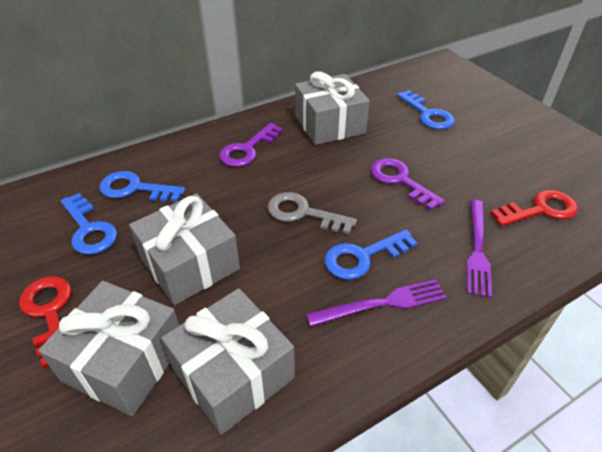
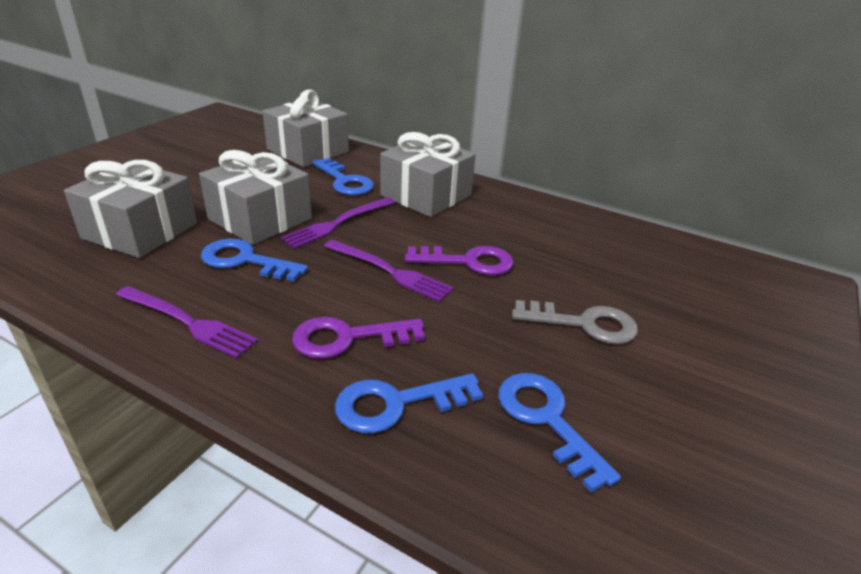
purple fork: 2 -> 3
red key: 2 -> 0

